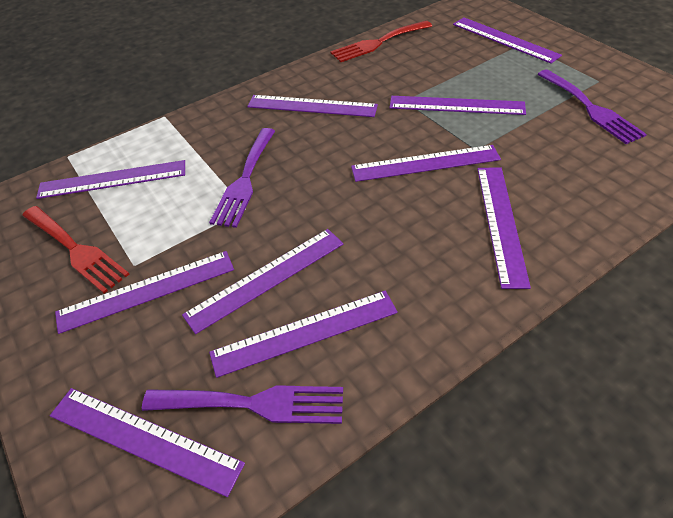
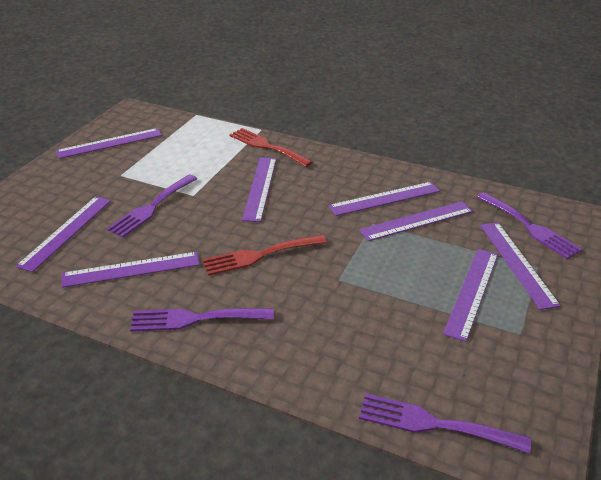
purple fork: 3 -> 4
purple ruler: 10 -> 8

